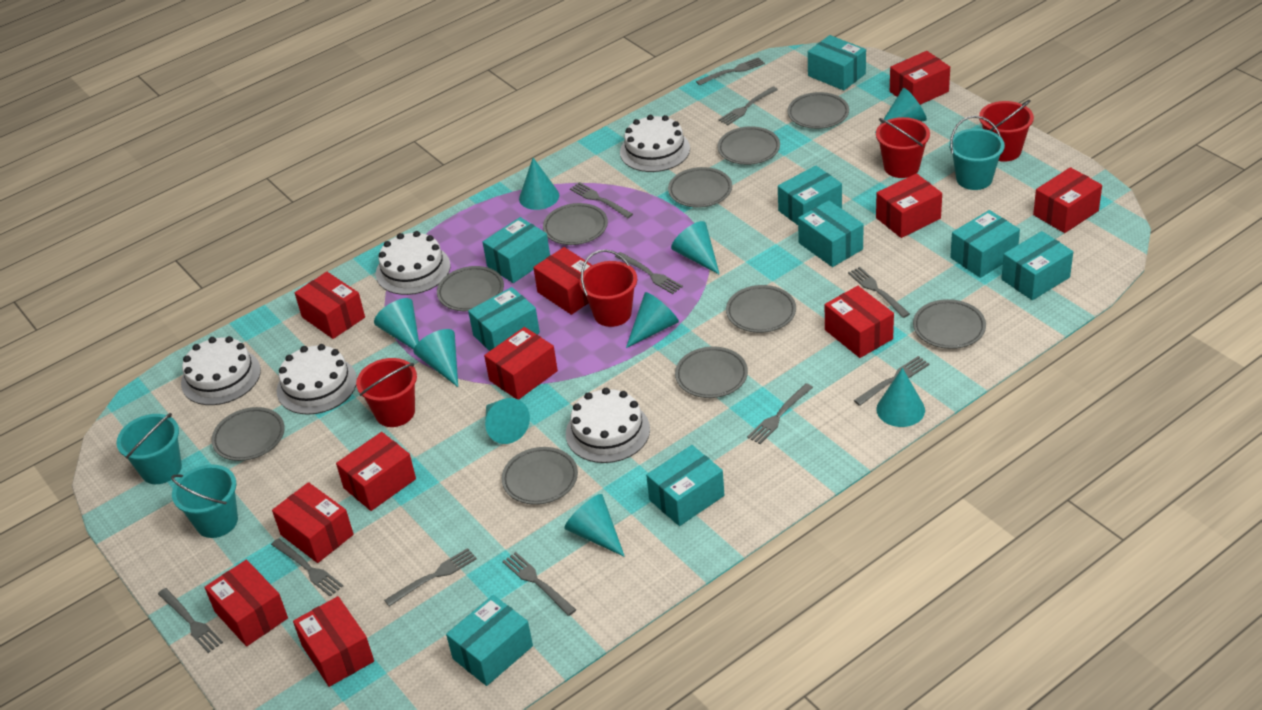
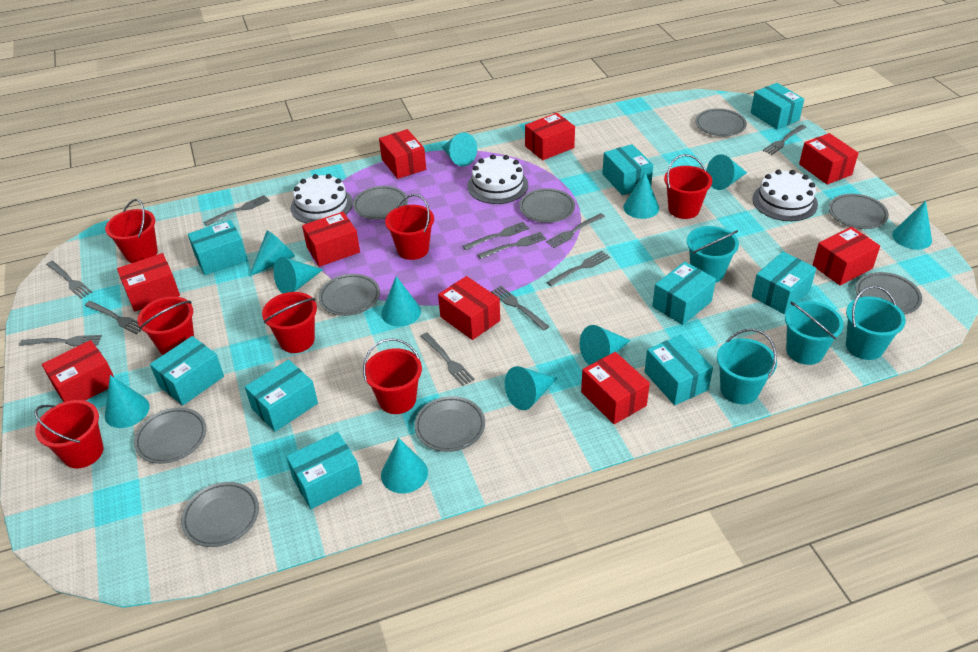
grey plate: 10 -> 9
red box: 11 -> 9
red bucket: 4 -> 7
turquoise bucket: 3 -> 4
turquoise cone: 9 -> 11
white cake: 5 -> 3

